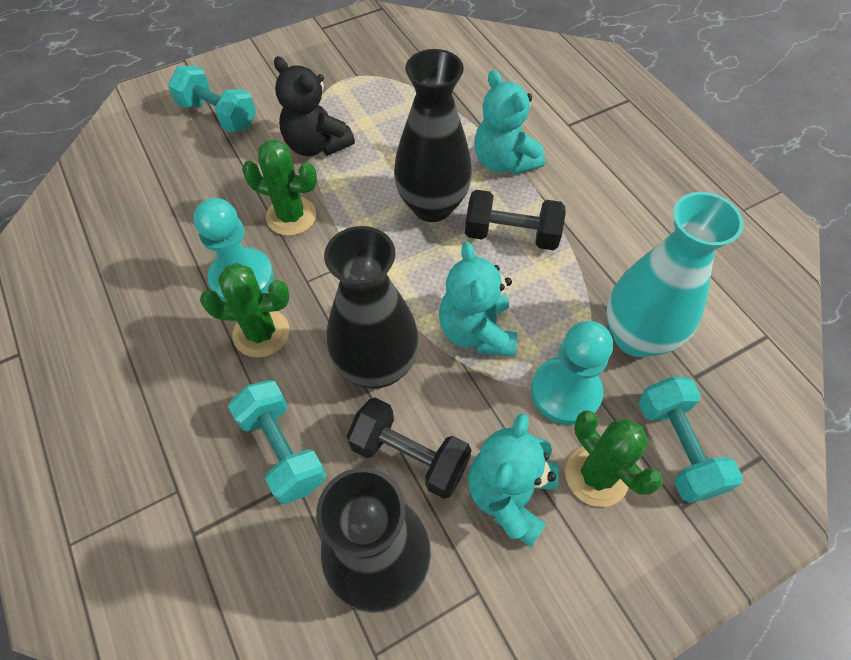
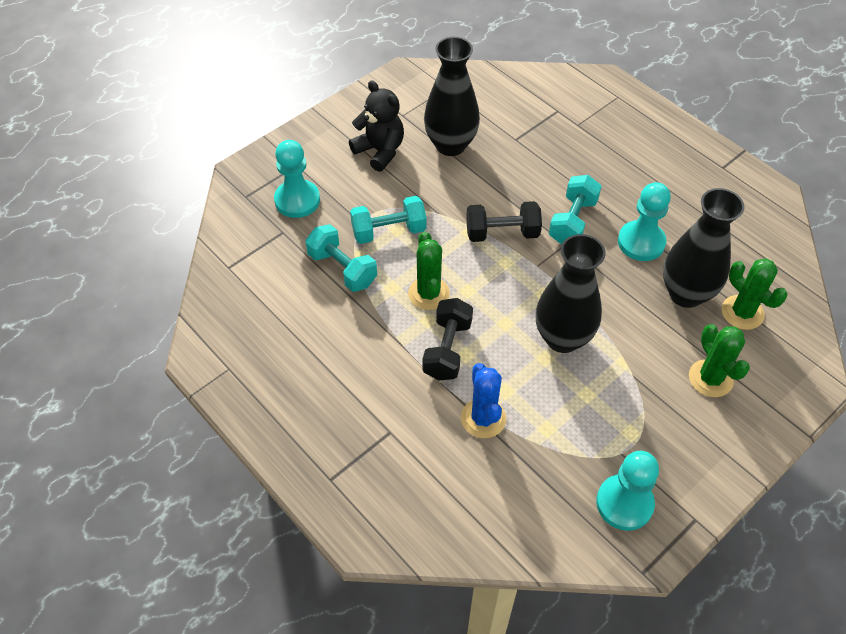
blue cactus: 0 -> 1
turquoise pawn: 2 -> 3
turquoise teddy bear: 3 -> 0
turquoise vase: 1 -> 0

